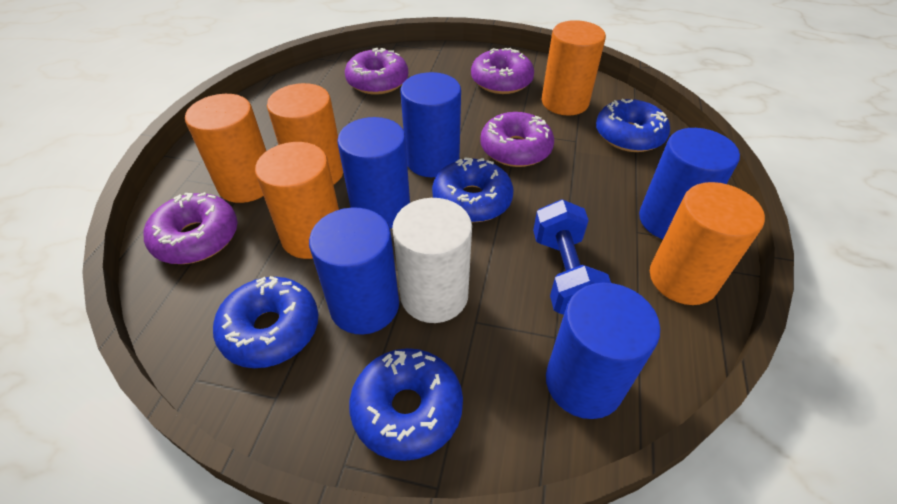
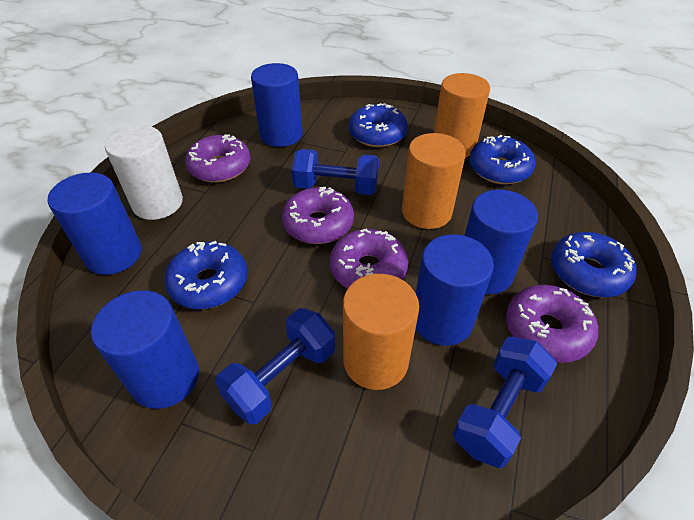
blue dumbbell: 1 -> 3
orange cylinder: 5 -> 3

